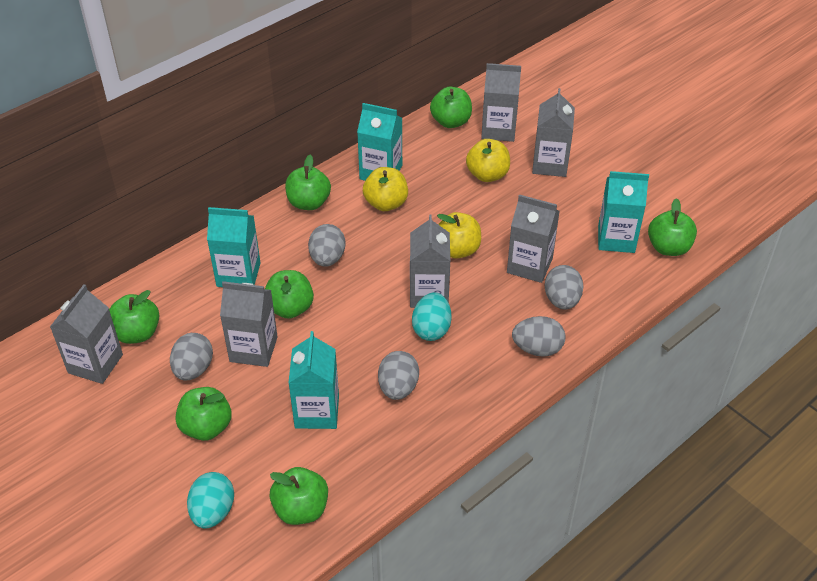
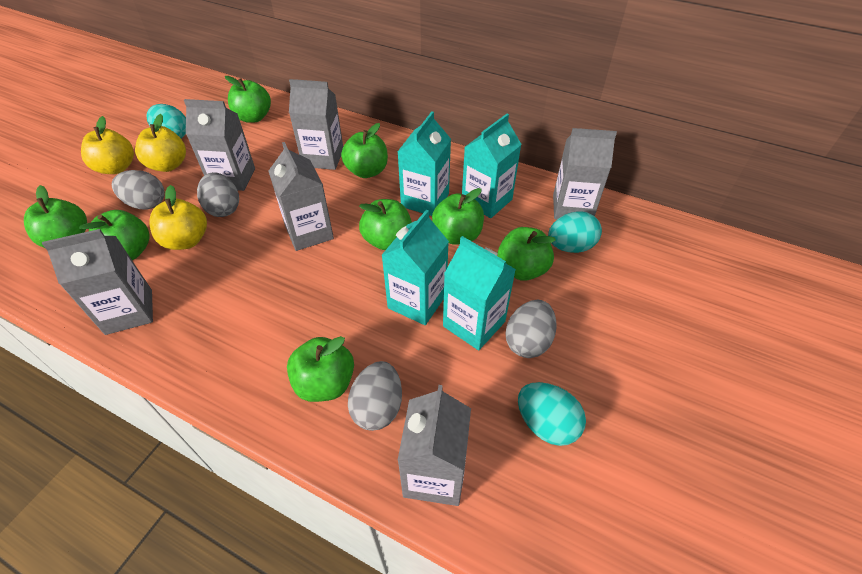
green apple: 7 -> 8
grey egg: 5 -> 4
turquoise egg: 2 -> 3

